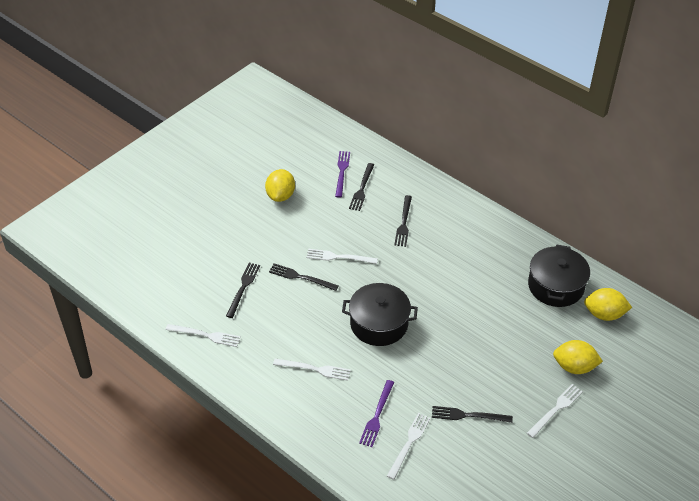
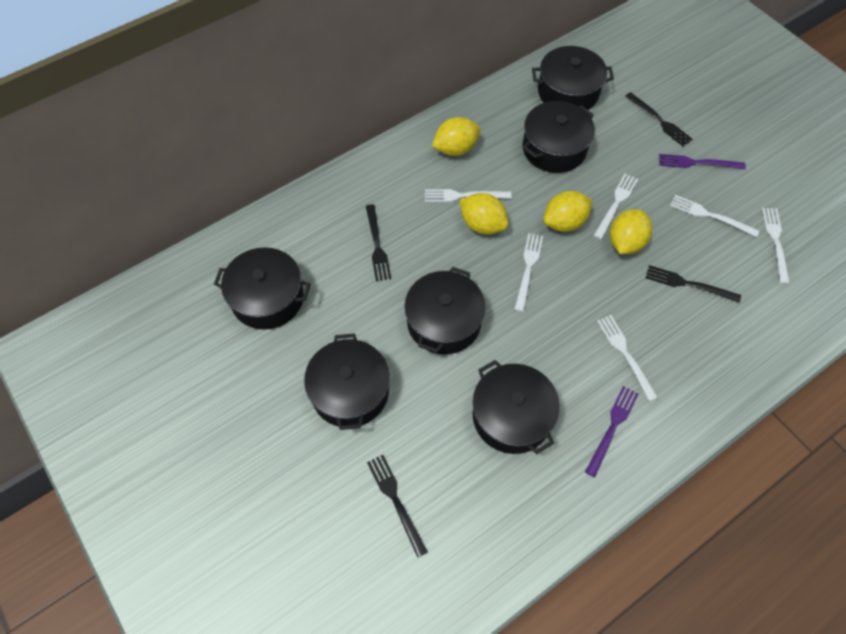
black fork: 5 -> 4
black pot: 2 -> 6
white fork: 5 -> 6
yellow lemon: 3 -> 4

